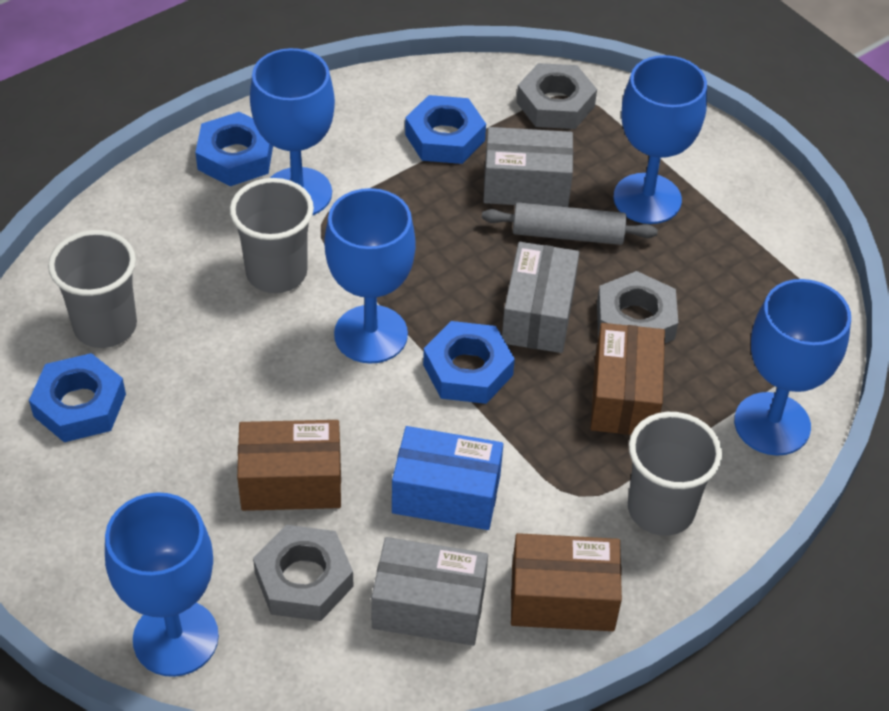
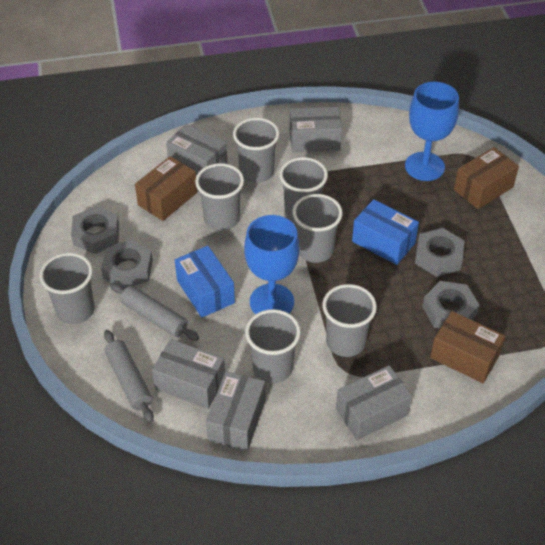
blue box: 1 -> 2
blue goblet: 5 -> 2
blue nut: 4 -> 0
grey box: 3 -> 5
grey cup: 3 -> 7
grey nut: 3 -> 4
grey rolling pin: 1 -> 2

